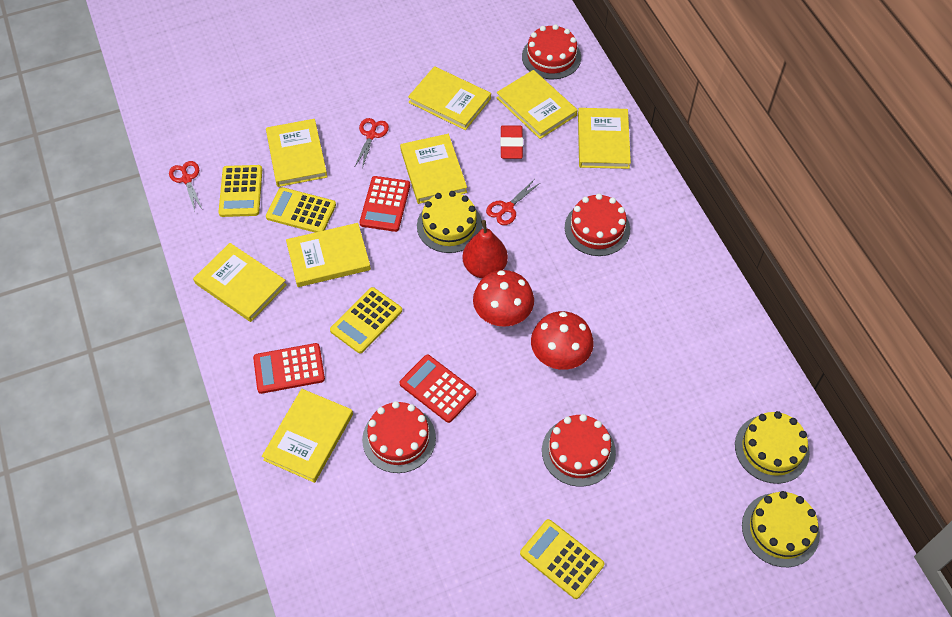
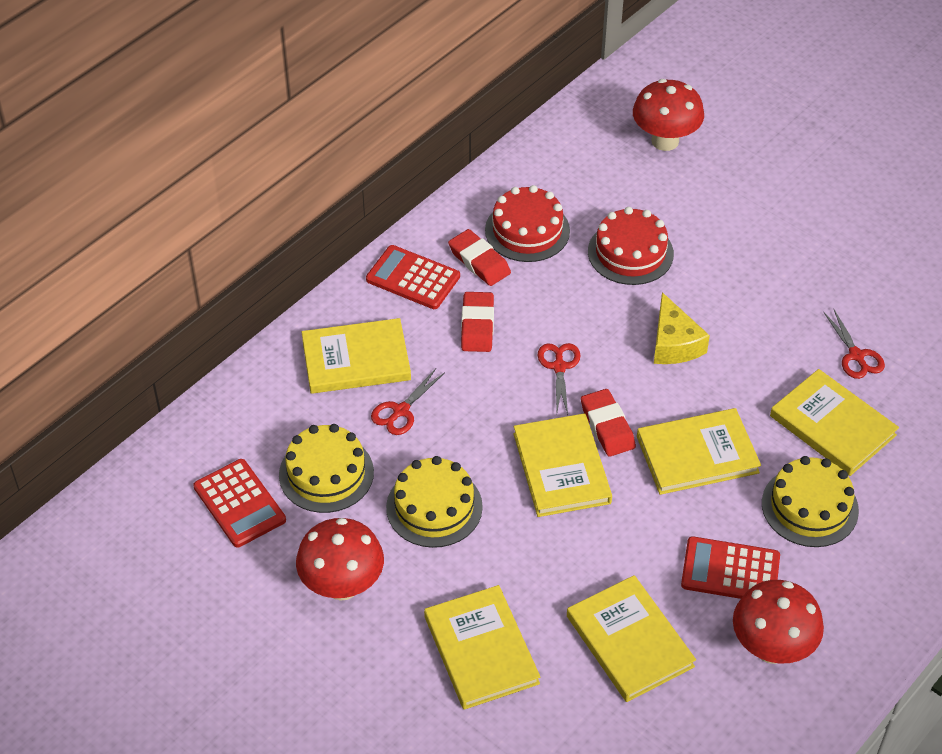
red cake: 4 -> 2
red eraser: 1 -> 3
red mushroom: 2 -> 3
red pear: 1 -> 0
yellow book: 8 -> 6
yellow calculator: 4 -> 0
yellow cheese: 0 -> 1

